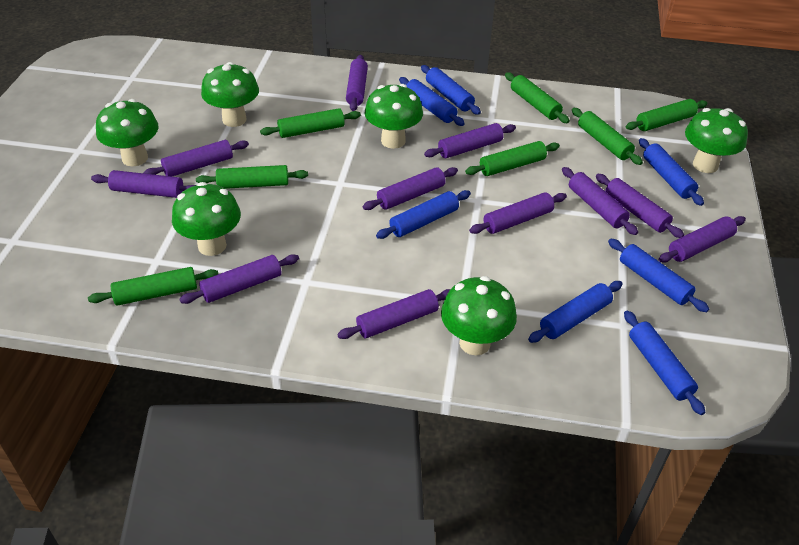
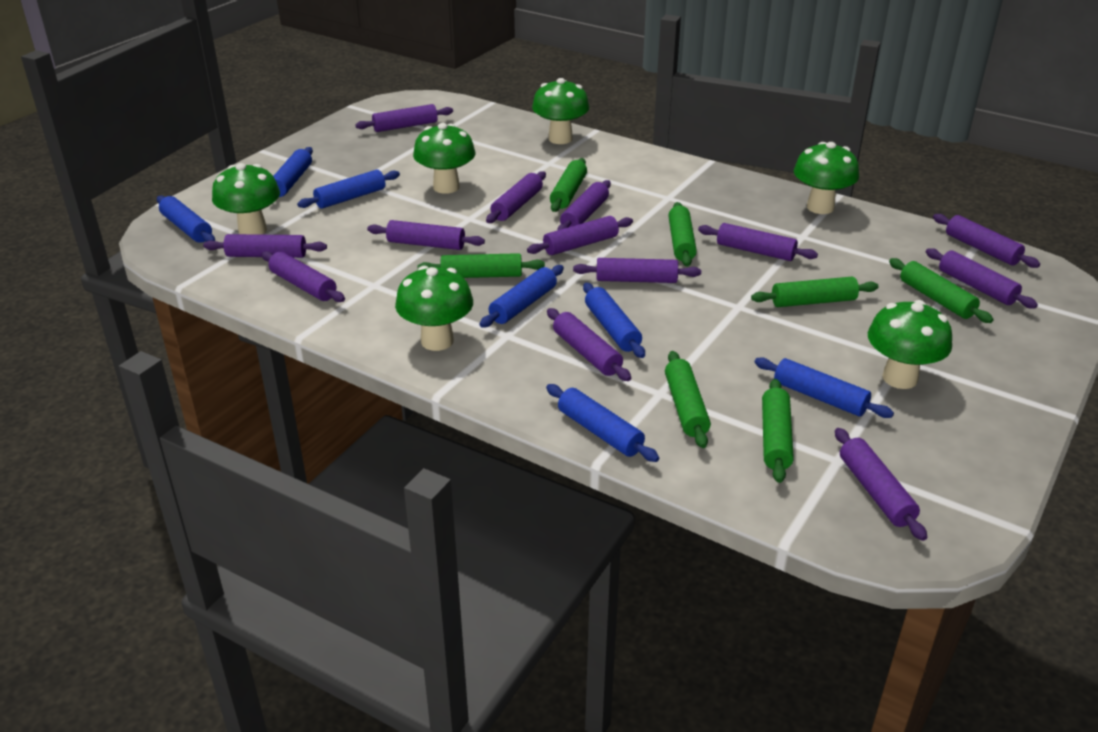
purple rolling pin: 11 -> 13

